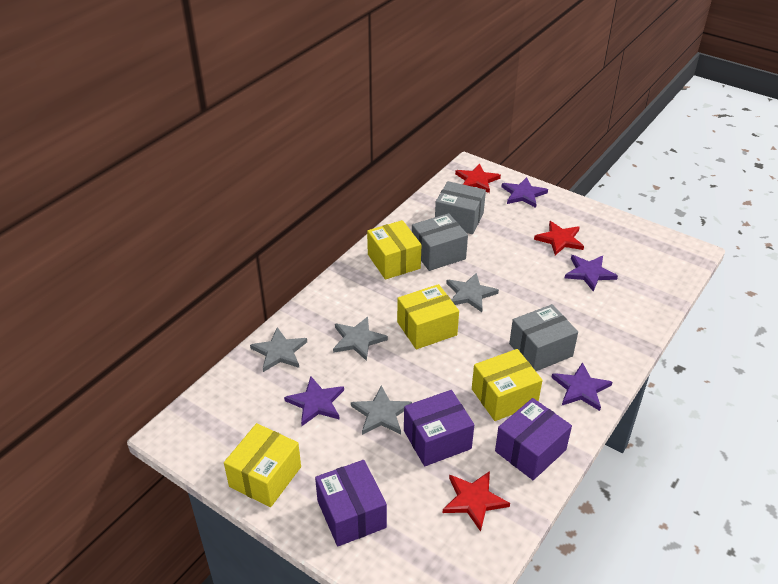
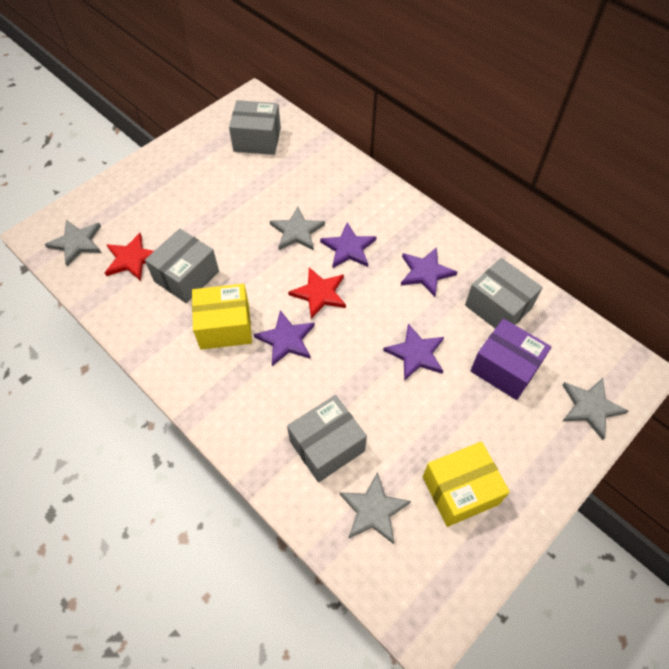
grey box: 3 -> 4
purple box: 3 -> 1
red star: 3 -> 2
yellow box: 4 -> 2

